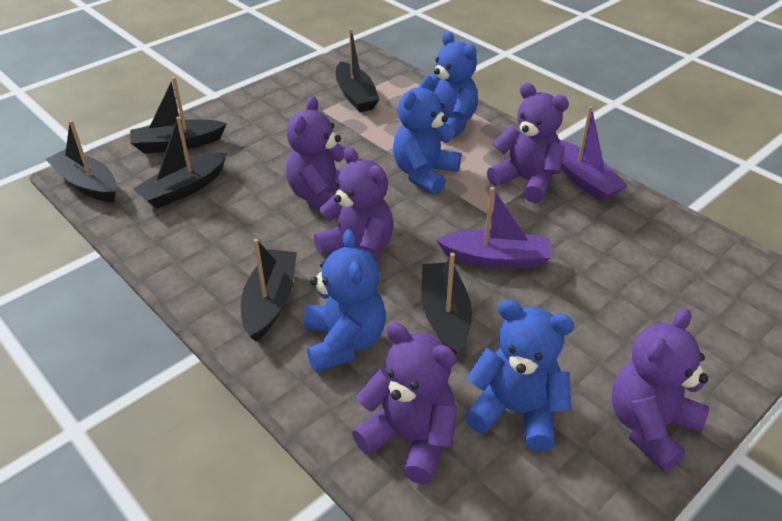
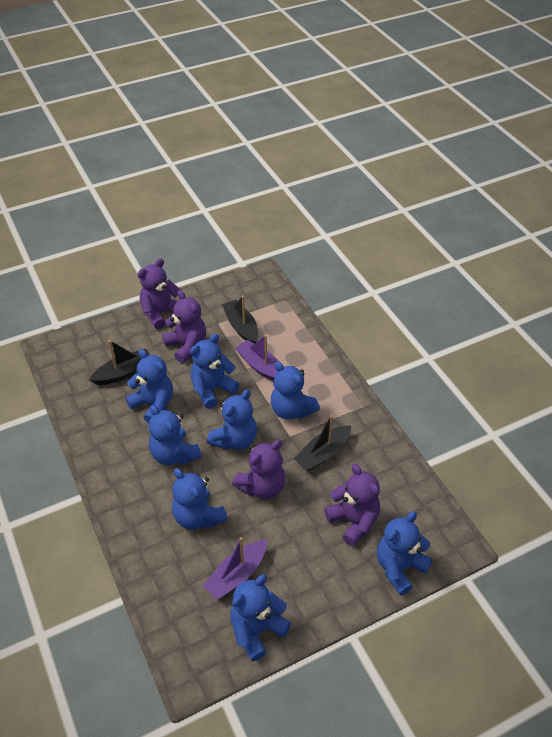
black boat: 6 -> 3
blue teddy bear: 4 -> 8
purple teddy bear: 5 -> 4

